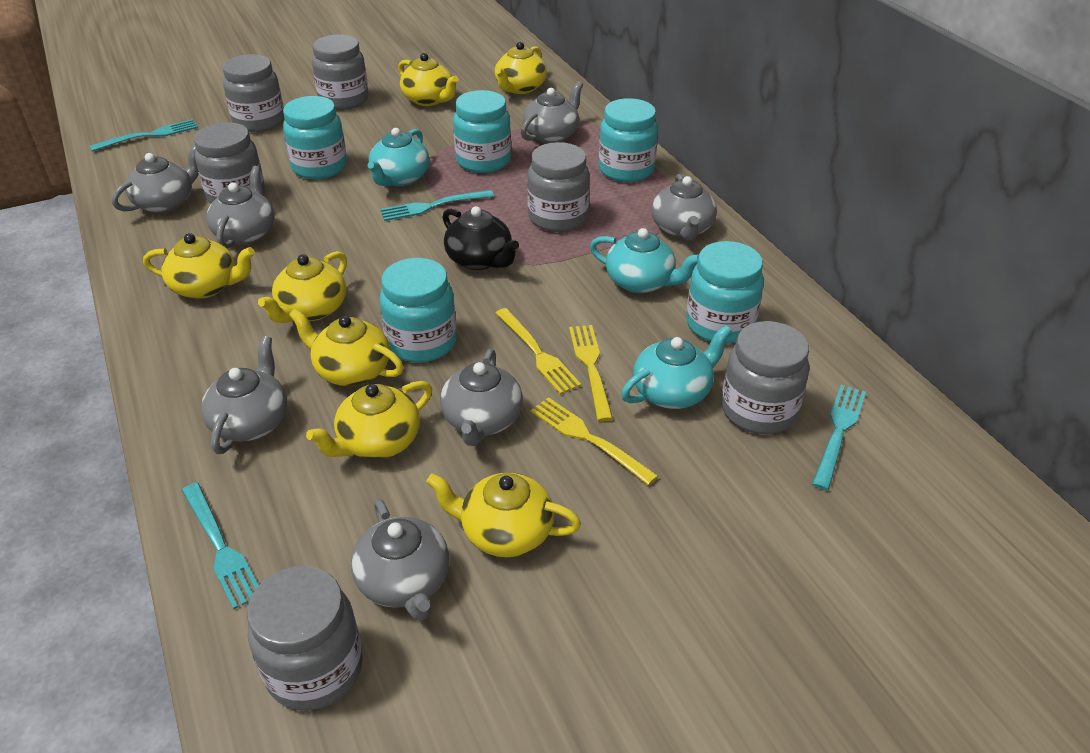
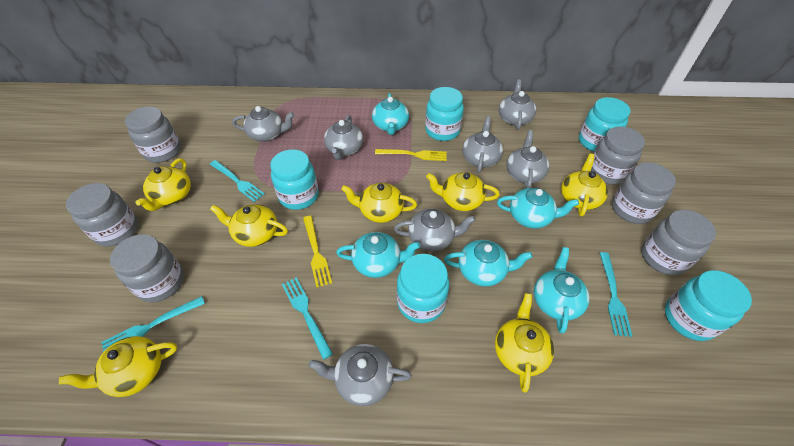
black teapot: 1 -> 0
turquoise teapot: 3 -> 5
yellow fork: 3 -> 2

